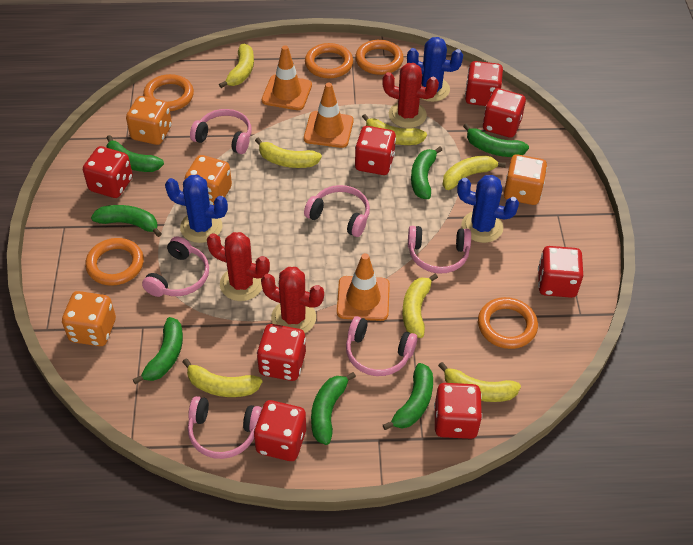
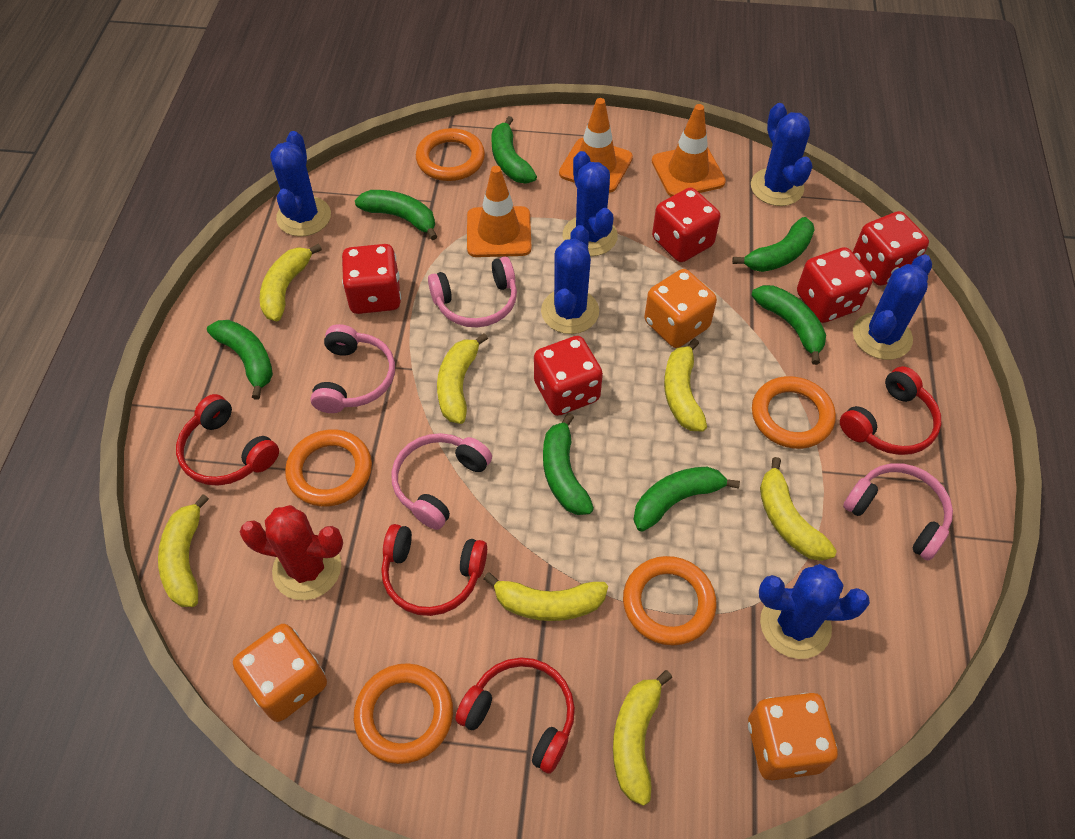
blue cactus: 3 -> 6
orange dice: 4 -> 3
pink headphones: 6 -> 4
red cactus: 3 -> 1
red dice: 8 -> 5
red headphones: 0 -> 4

